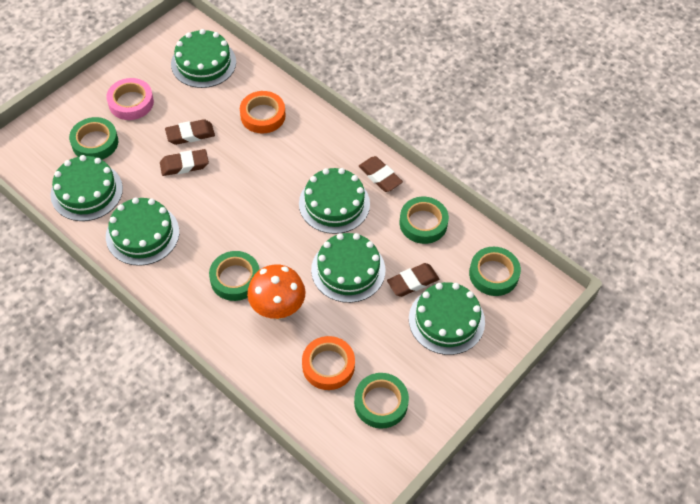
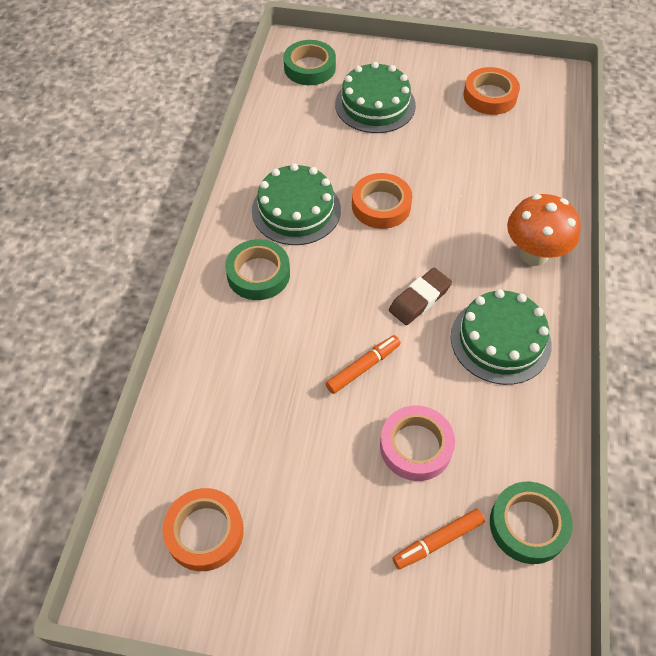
brown eraser: 4 -> 1
green cake: 6 -> 3
green tape: 5 -> 3
orange marker: 0 -> 2
orange tape: 2 -> 3

